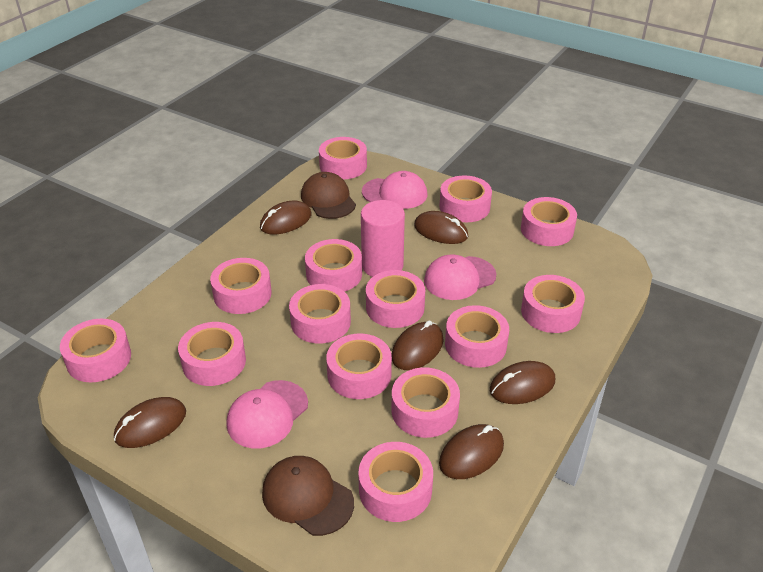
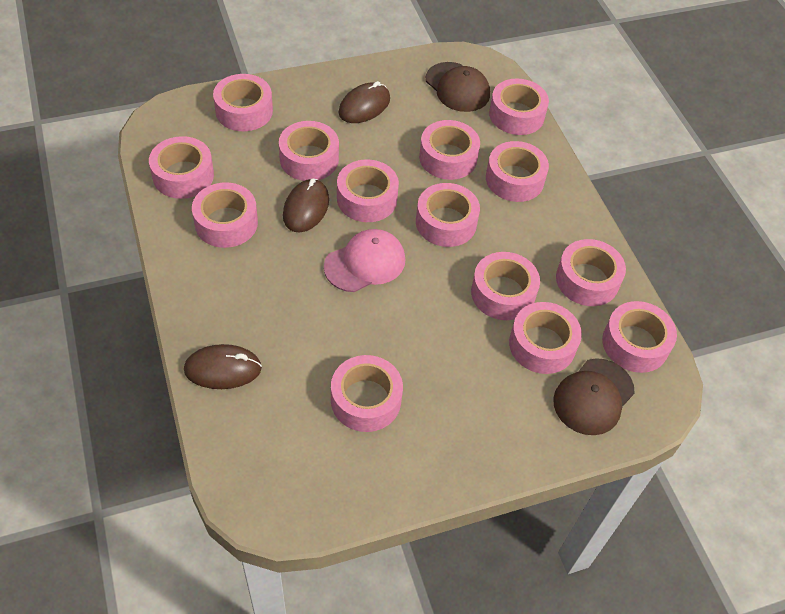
brown mouse: 6 -> 3
pink cap: 3 -> 1
pink cylinder: 1 -> 0

